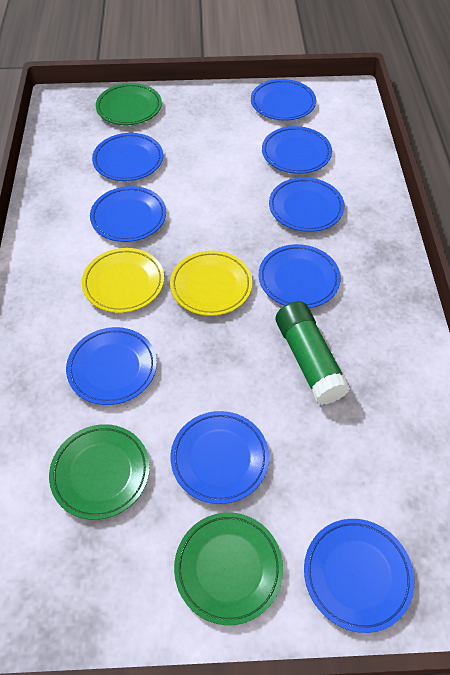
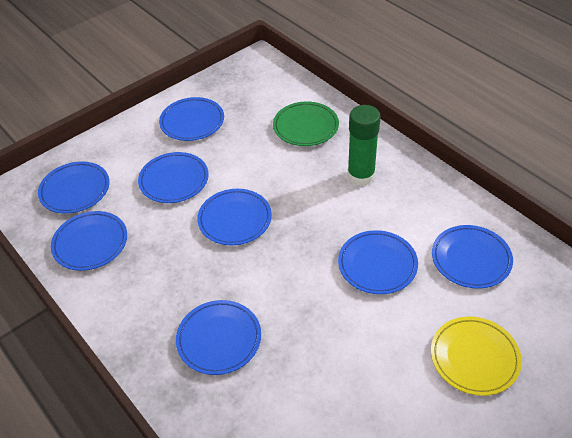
blue plate: 9 -> 8
green plate: 3 -> 1
yellow plate: 2 -> 1

